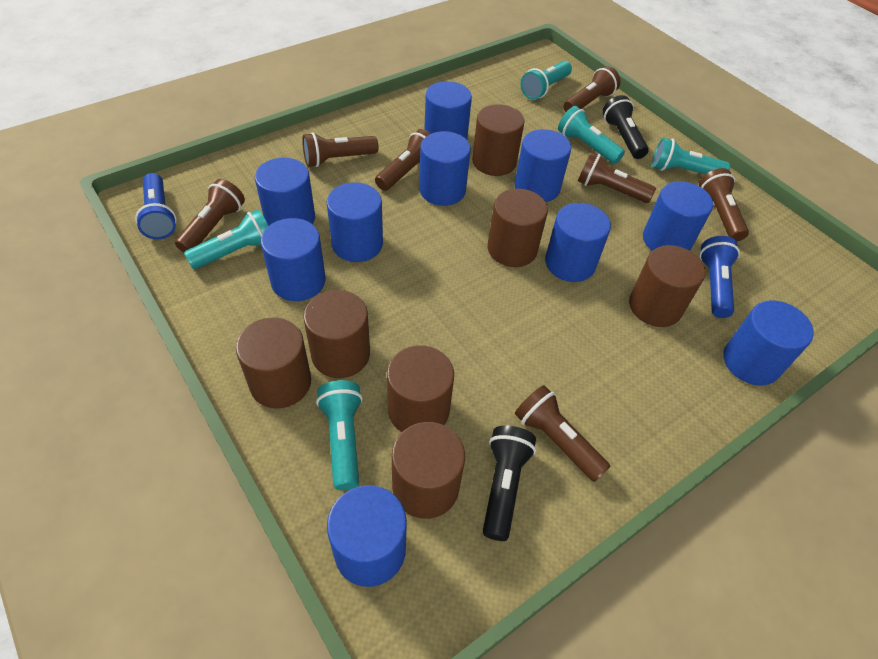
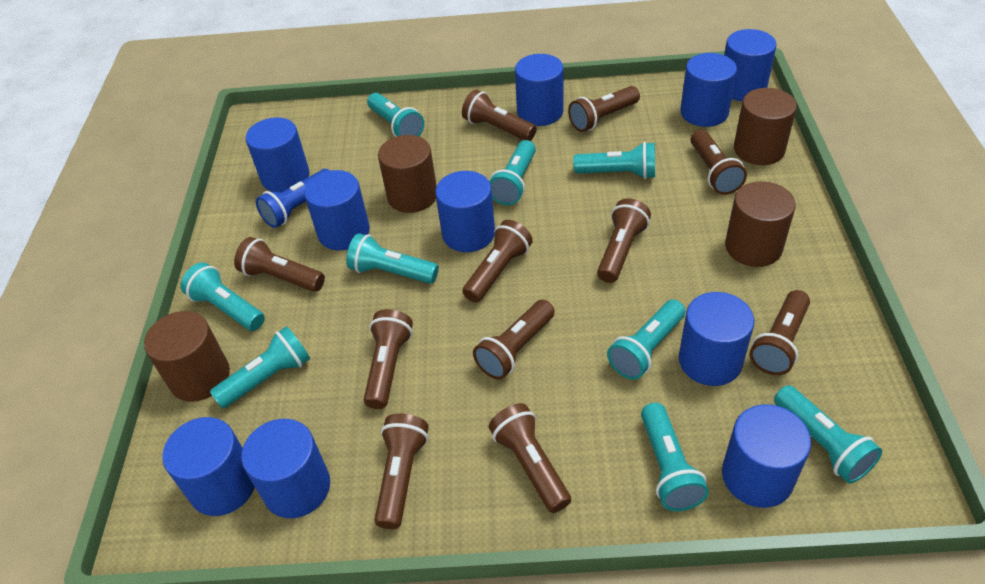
black flashlight: 2 -> 0
blue flashlight: 2 -> 1
brown cylinder: 7 -> 4
brown flashlight: 7 -> 11
turquoise flashlight: 5 -> 9

